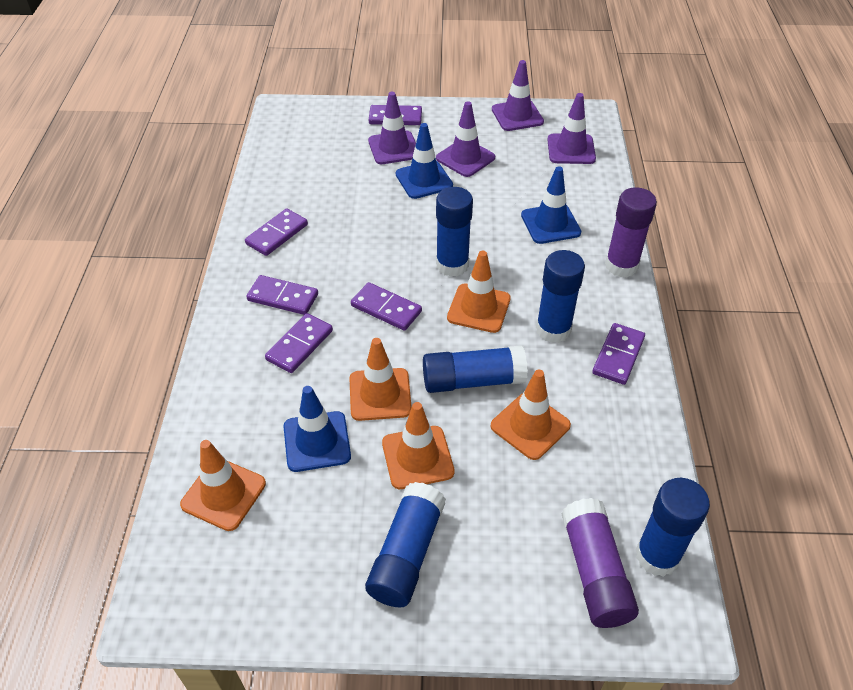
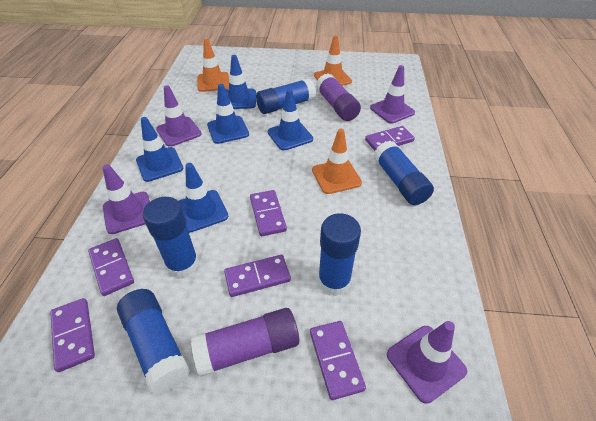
blue traffic cone: 3 -> 5
orange traffic cone: 5 -> 3

